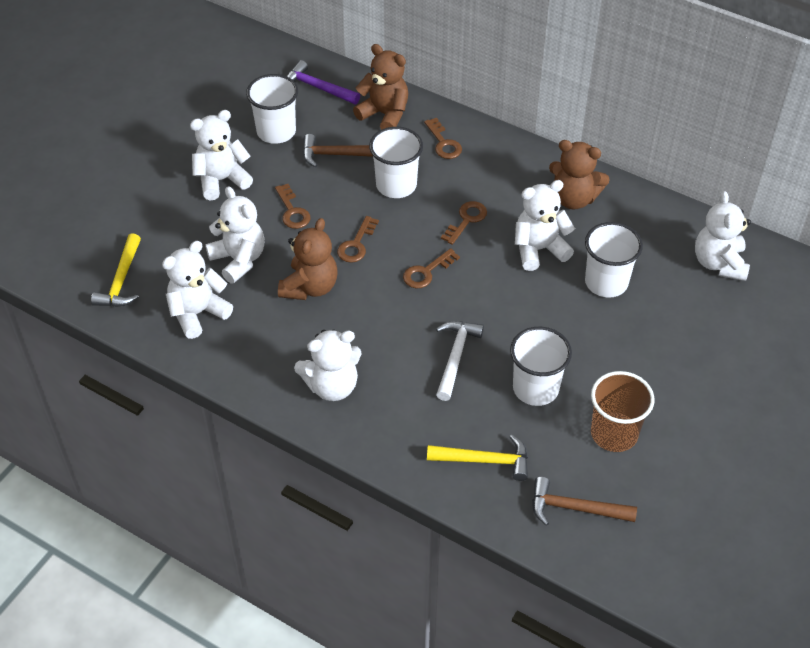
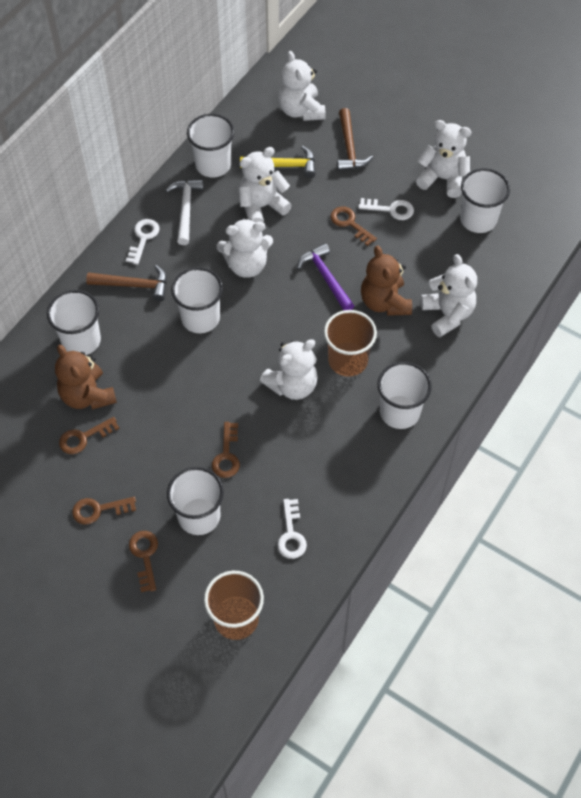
brown cup: 1 -> 2
brown teddy bear: 3 -> 2
white cup: 4 -> 6
white key: 0 -> 3
yellow hammer: 2 -> 1

